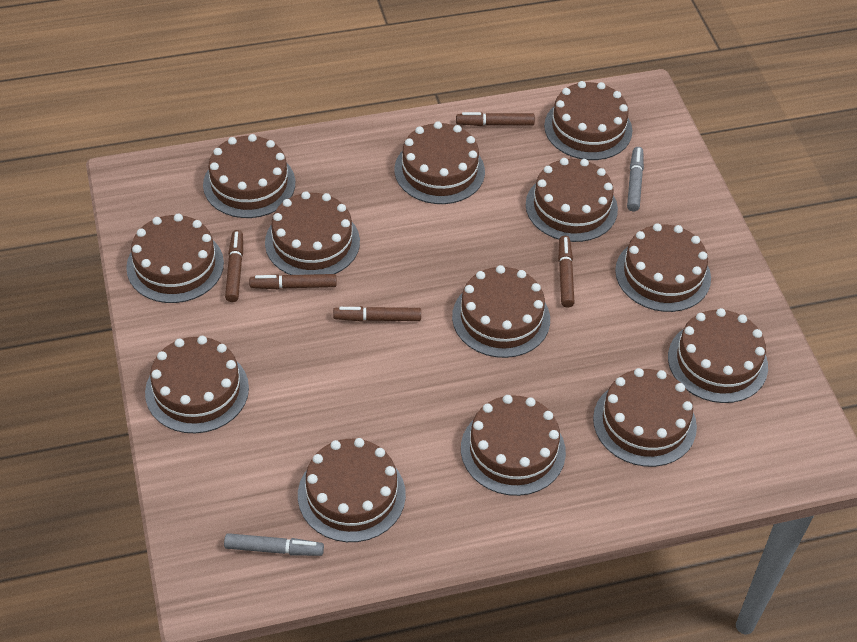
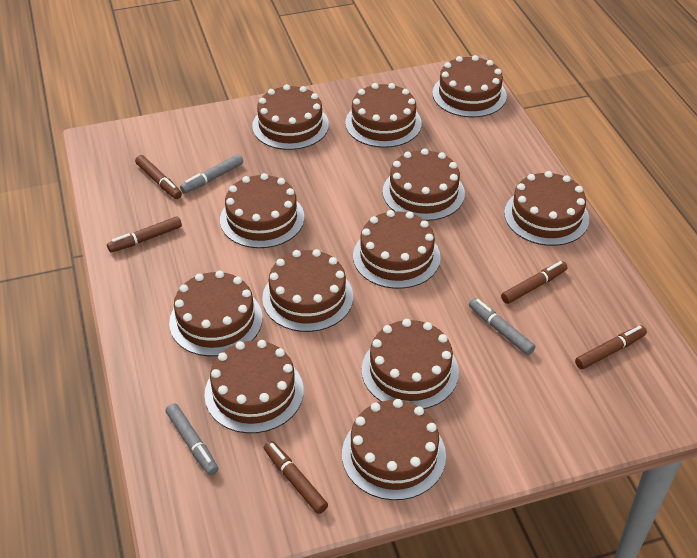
brown cake: 13 -> 12
grey marker: 2 -> 3

